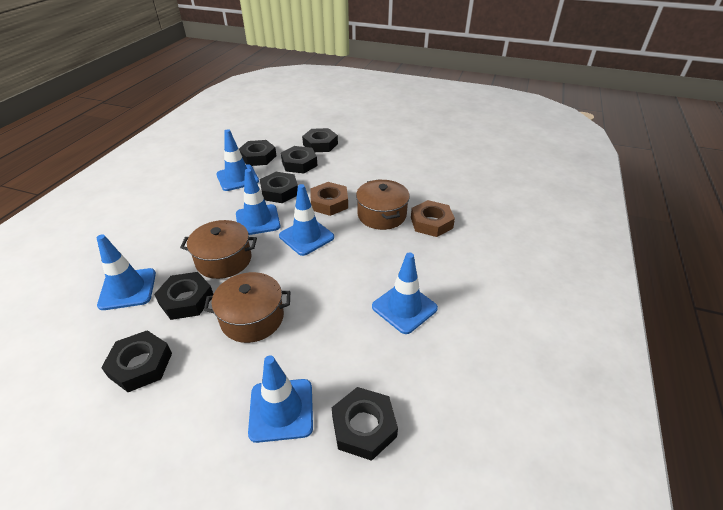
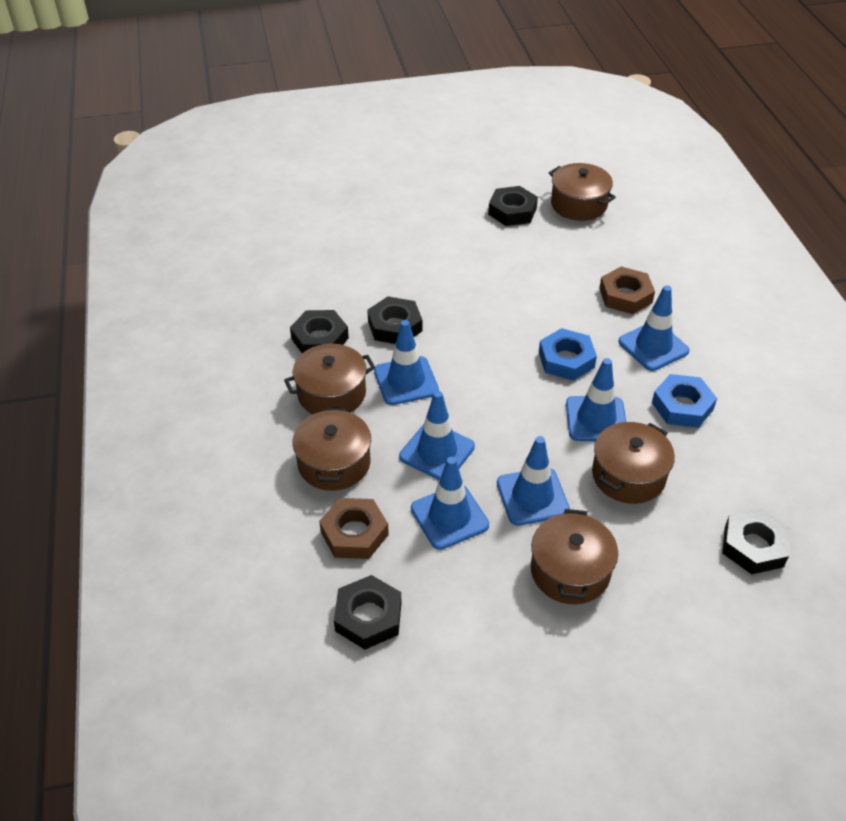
black nut: 7 -> 5
blue nut: 0 -> 2
brown pot: 3 -> 5

